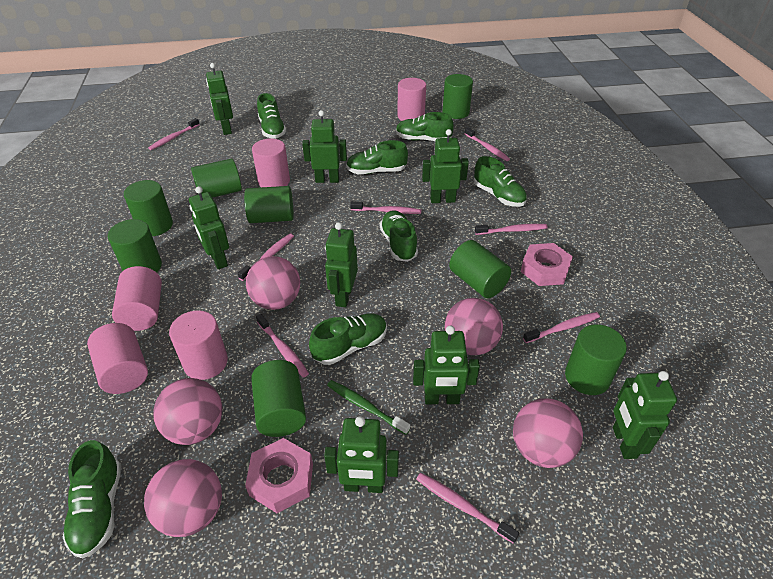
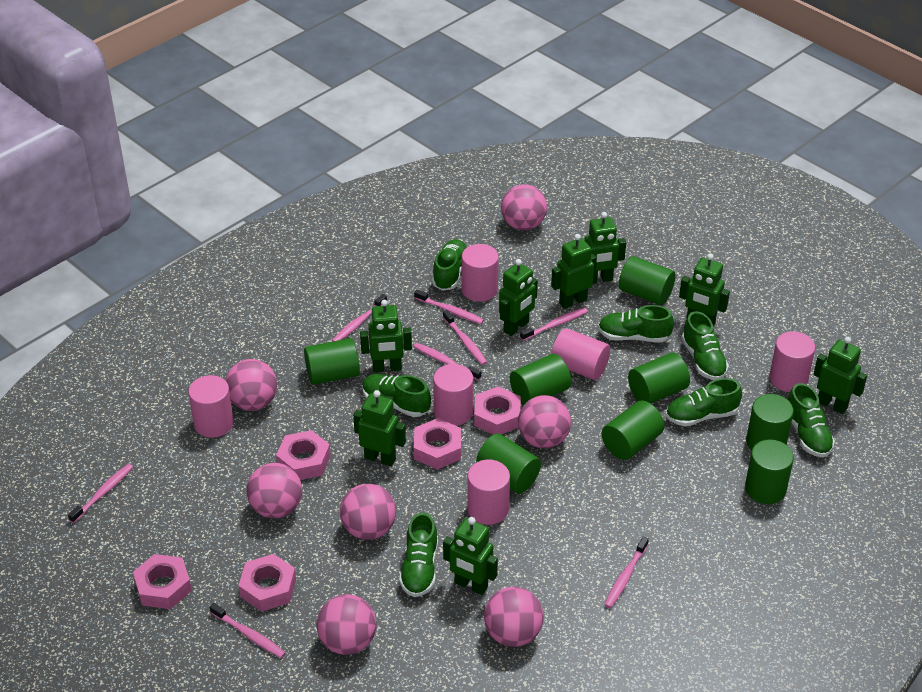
green toothbrush: 1 -> 0
pink ball: 5 -> 7
pink cylinder: 5 -> 6
pink nut: 2 -> 5

